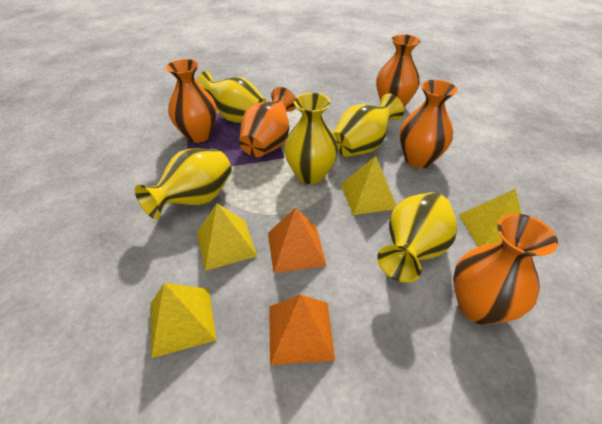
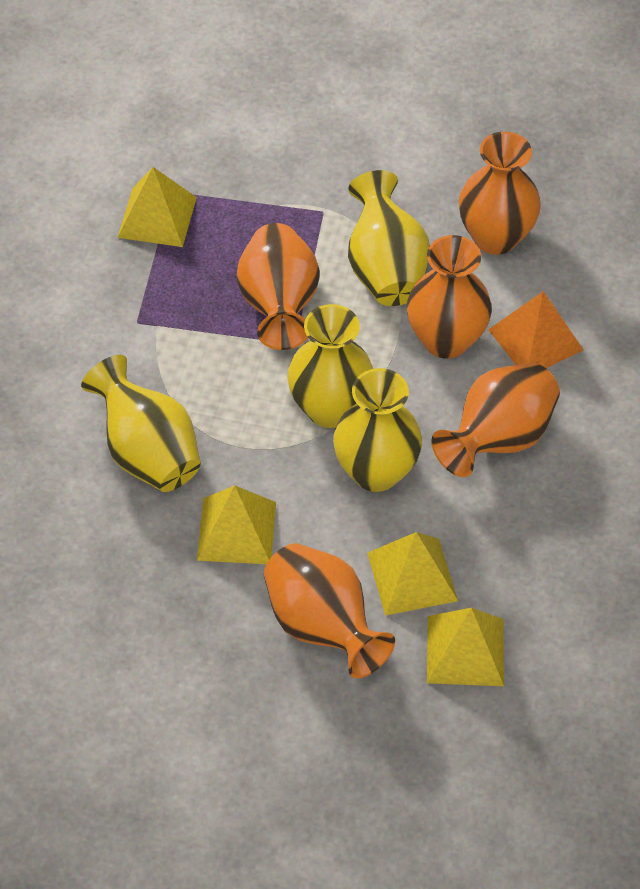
orange pyramid: 2 -> 1
yellow vase: 5 -> 4

